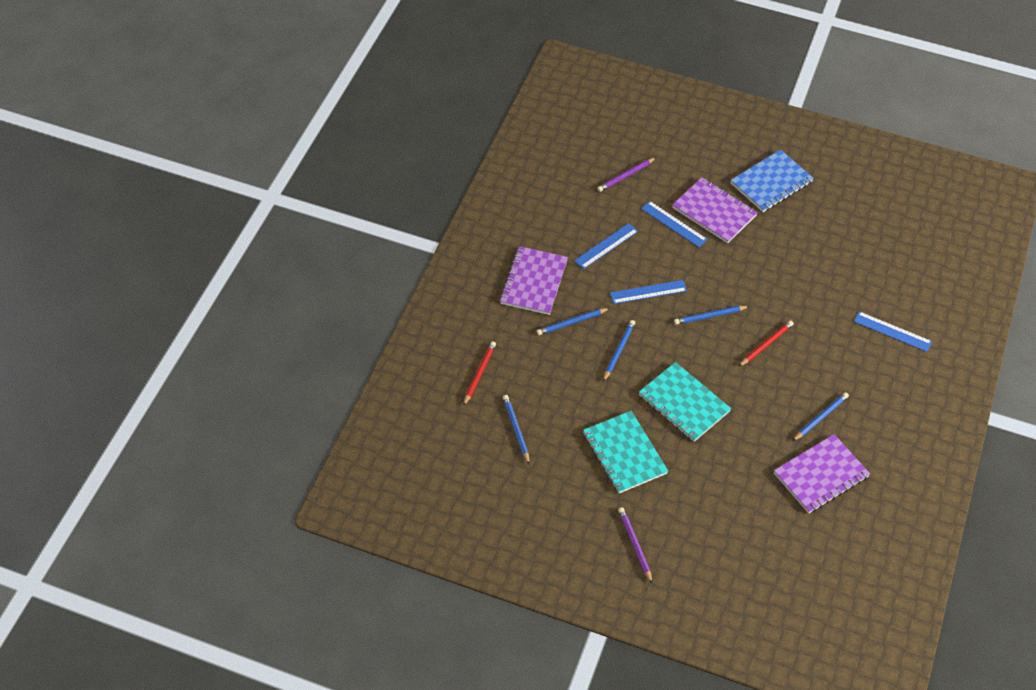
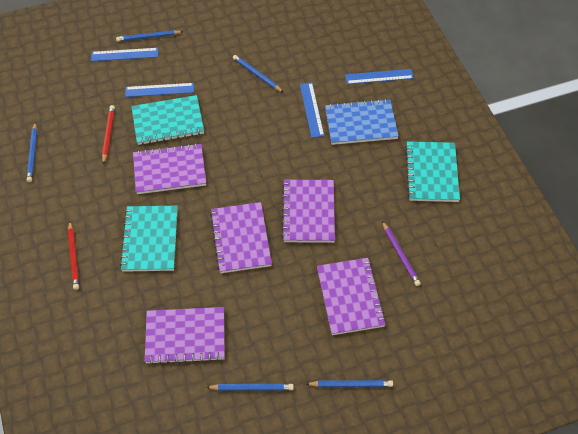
purple notebook: 3 -> 5
purple pencil: 2 -> 1
turquoise notebook: 2 -> 3

